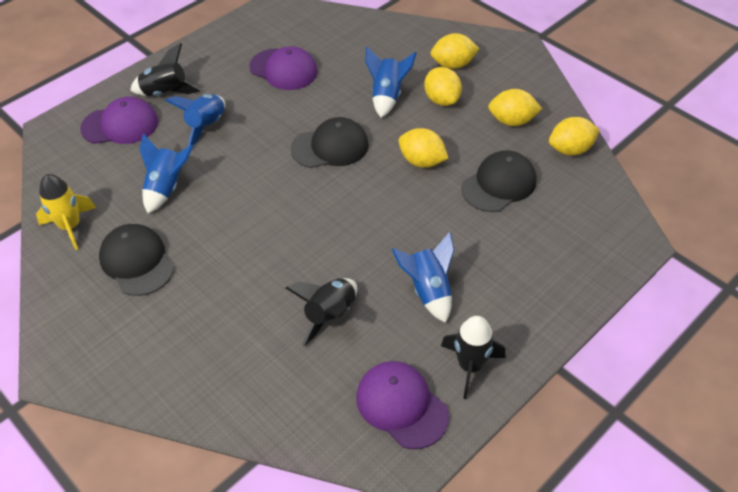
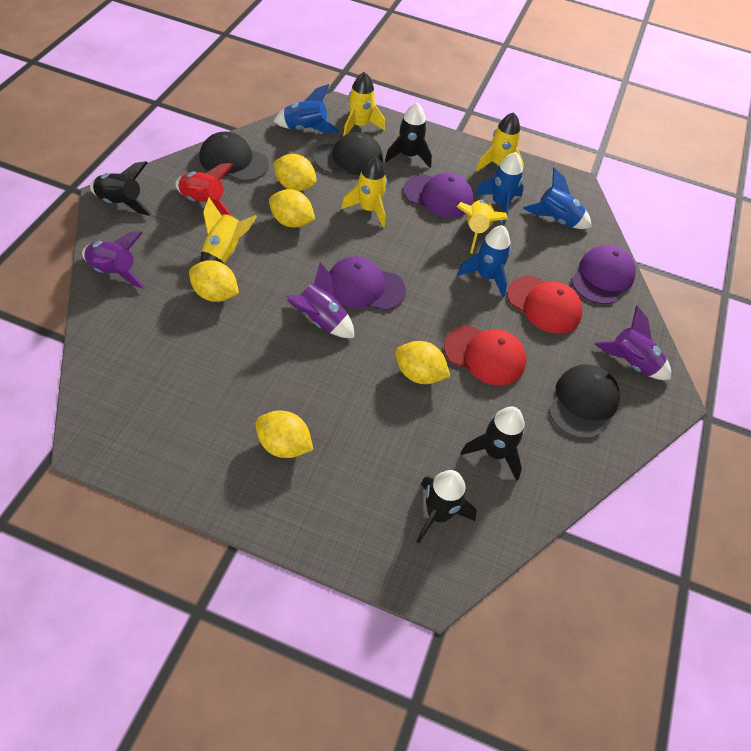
black rocket: 3 -> 4
purple rocket: 0 -> 3
red cap: 0 -> 2
red rocket: 0 -> 1
yellow rocket: 1 -> 5

